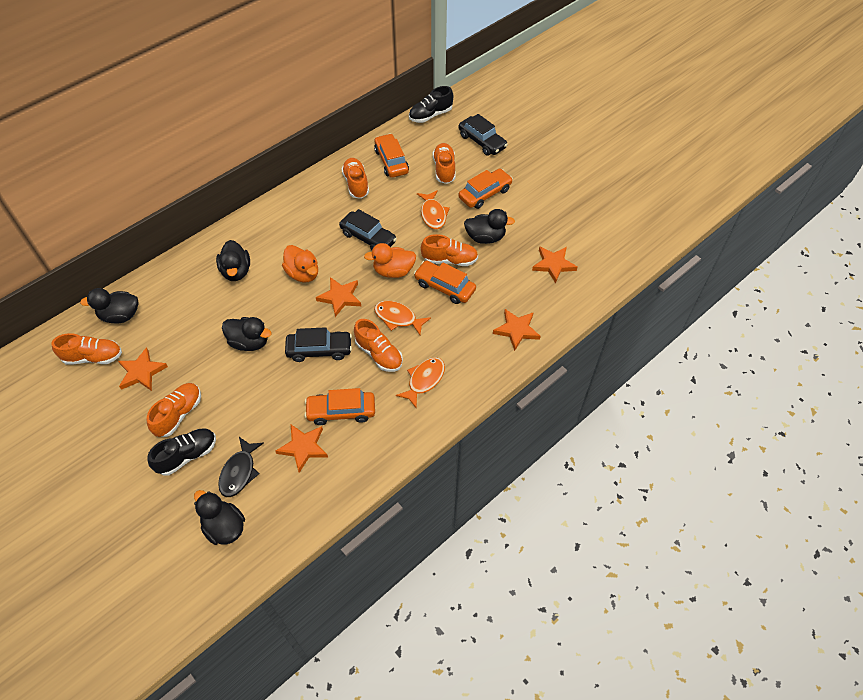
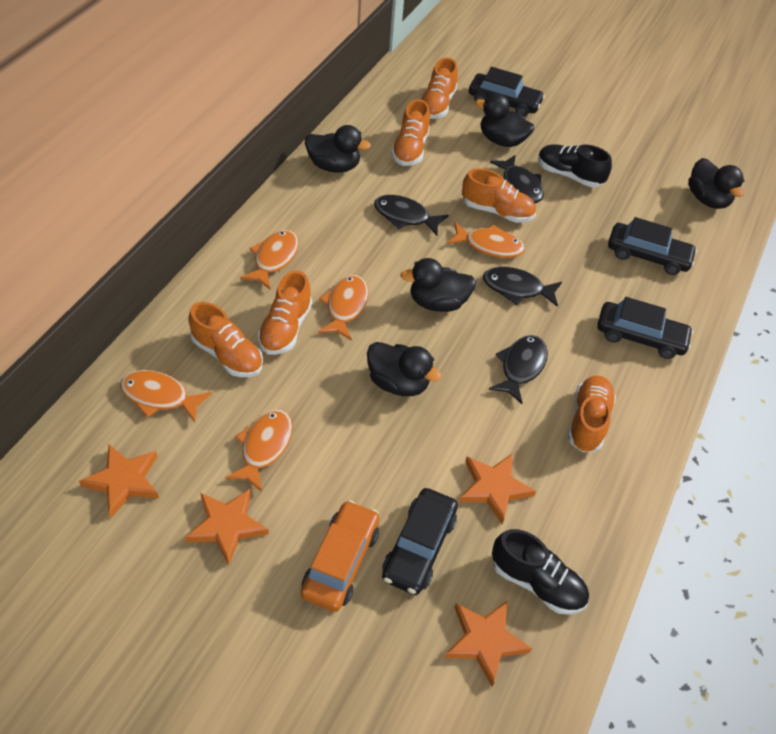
black car: 3 -> 4
black fish: 1 -> 4
orange car: 4 -> 1
orange duck: 2 -> 0
orange fish: 3 -> 5
orange star: 5 -> 4

